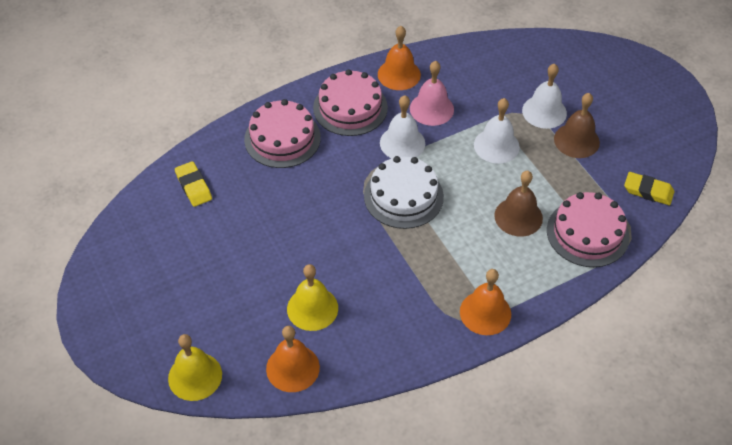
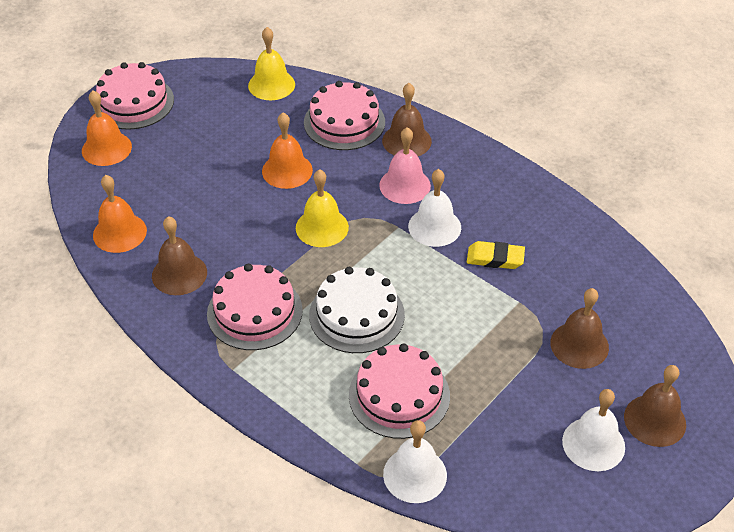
brown bell: 2 -> 4
pink cake: 3 -> 4
yellow eraser: 2 -> 1

